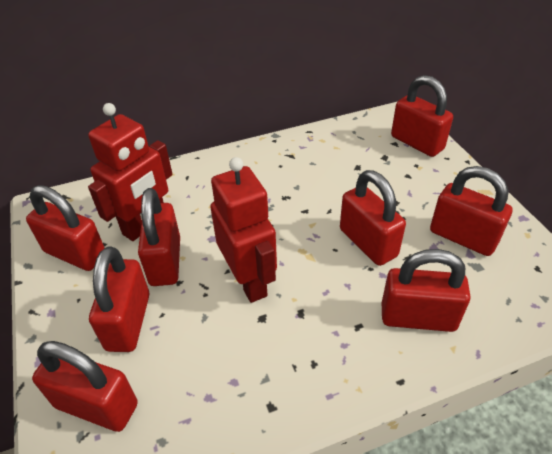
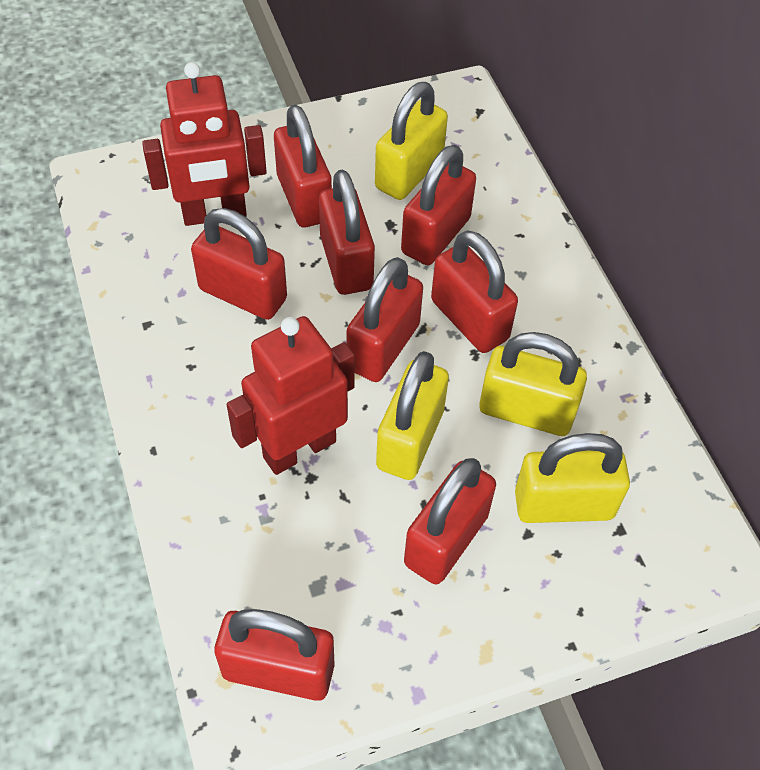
yellow padlock: 0 -> 4

